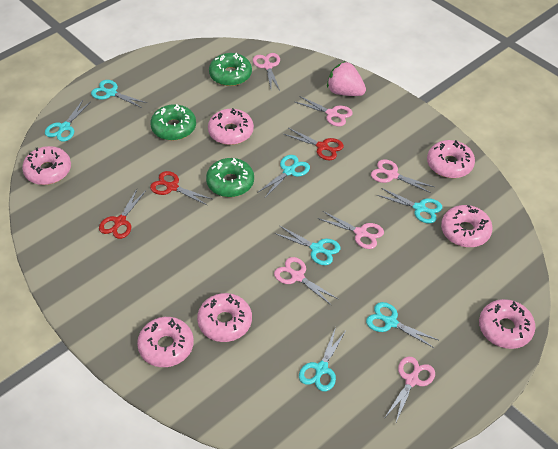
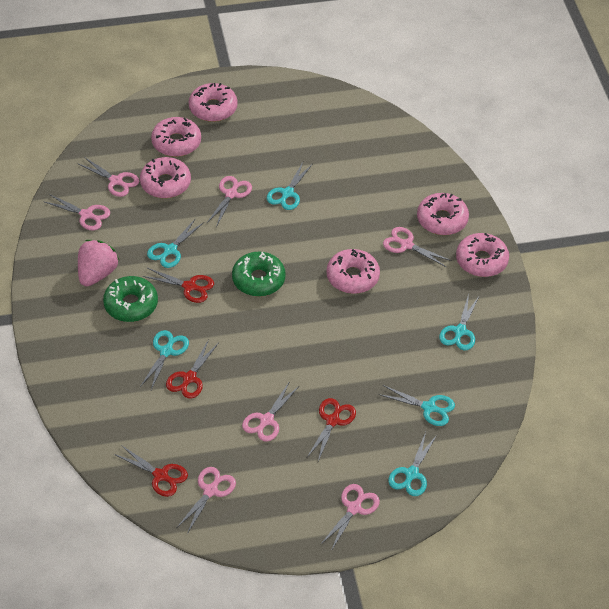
green donut: 3 -> 2
pink donut: 7 -> 6
pink scissors: 6 -> 7
red scissors: 3 -> 4
turquoise scissors: 7 -> 6

